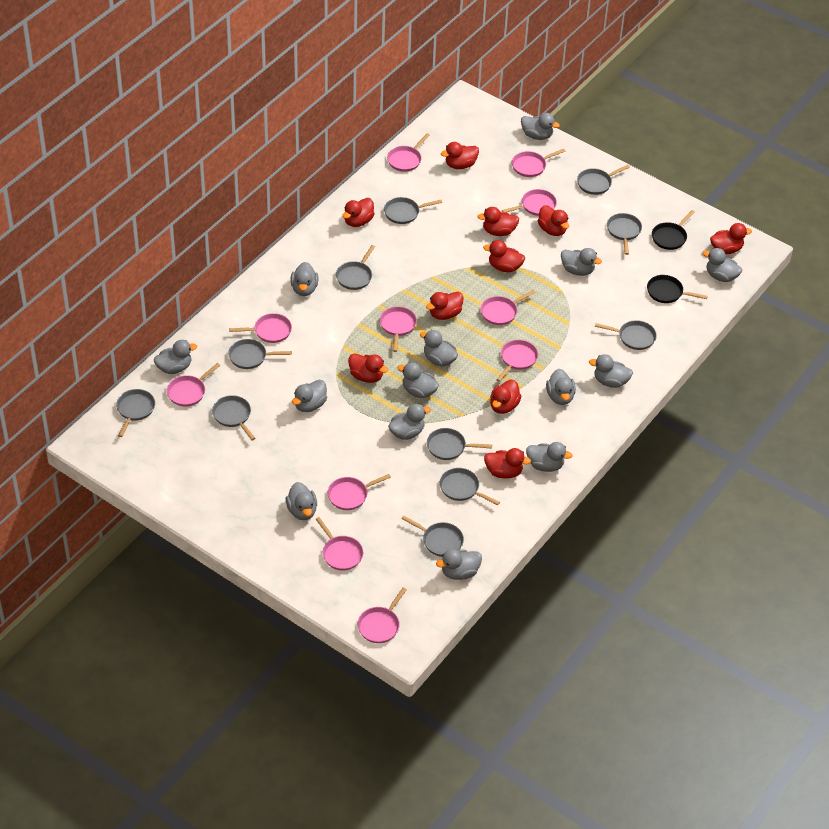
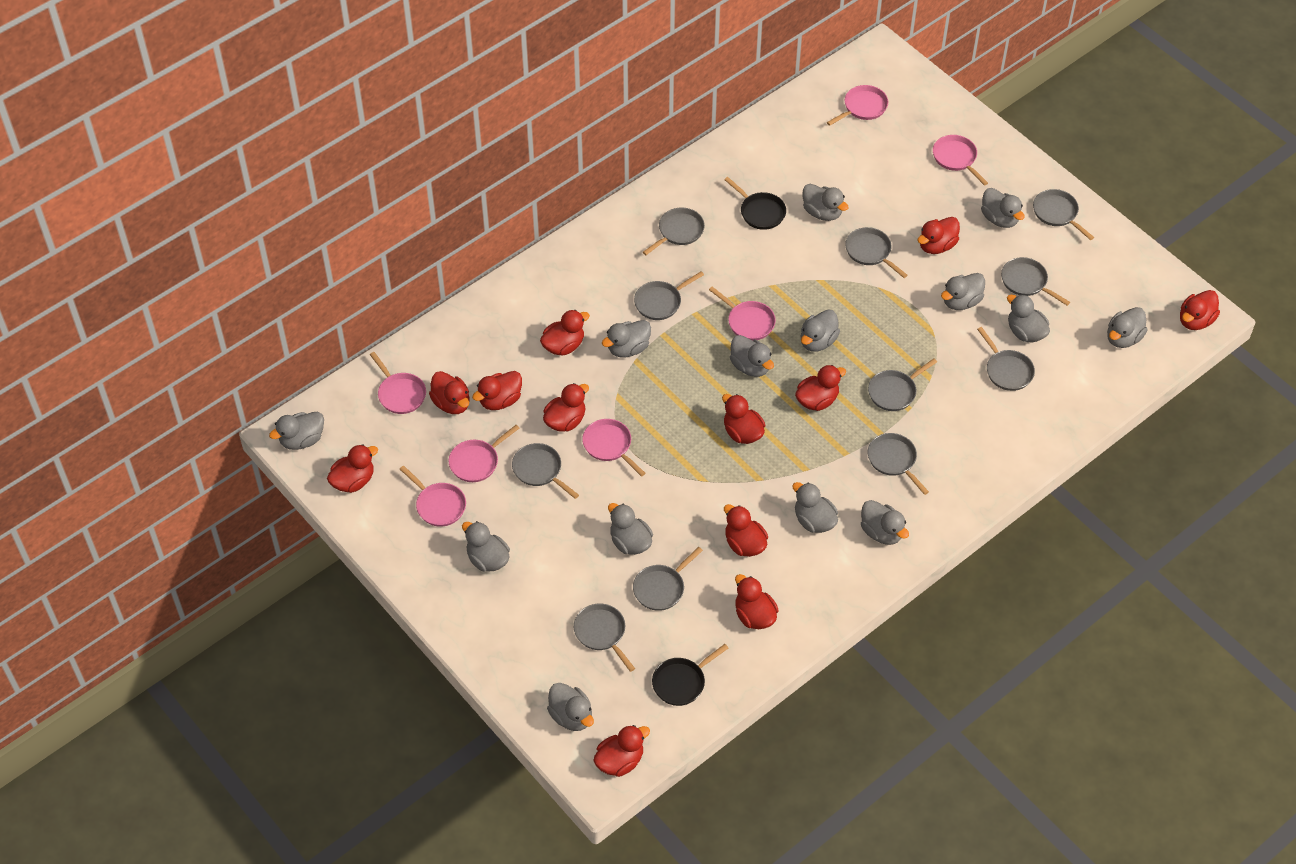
pink pan: 11 -> 7
red duck: 10 -> 12

